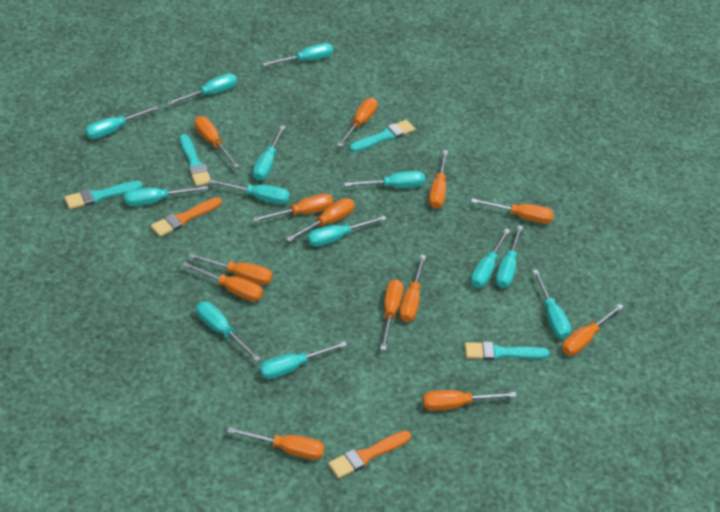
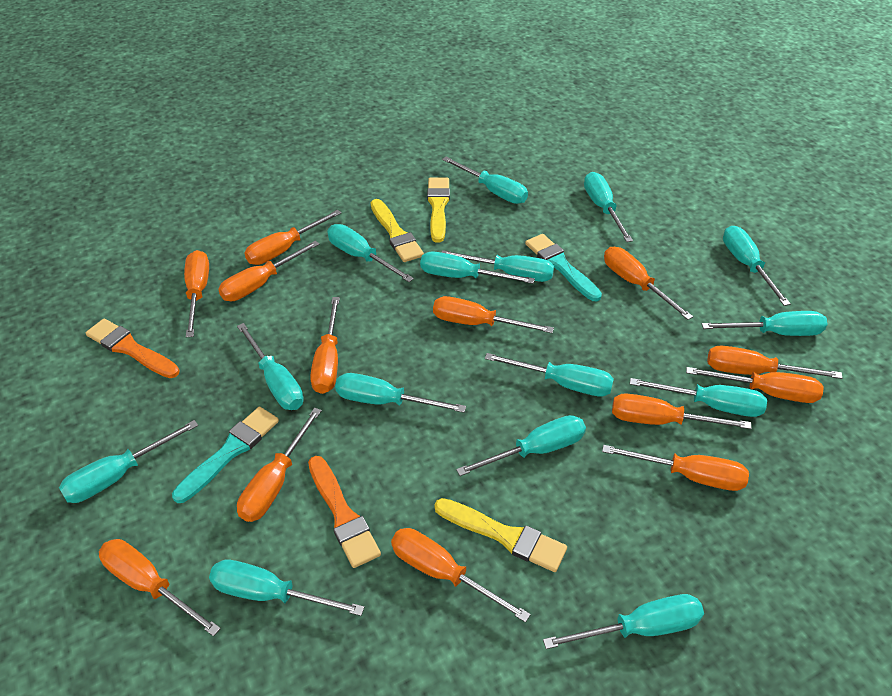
turquoise brush: 4 -> 2
turquoise screwdriver: 13 -> 15
yellow brush: 0 -> 3

